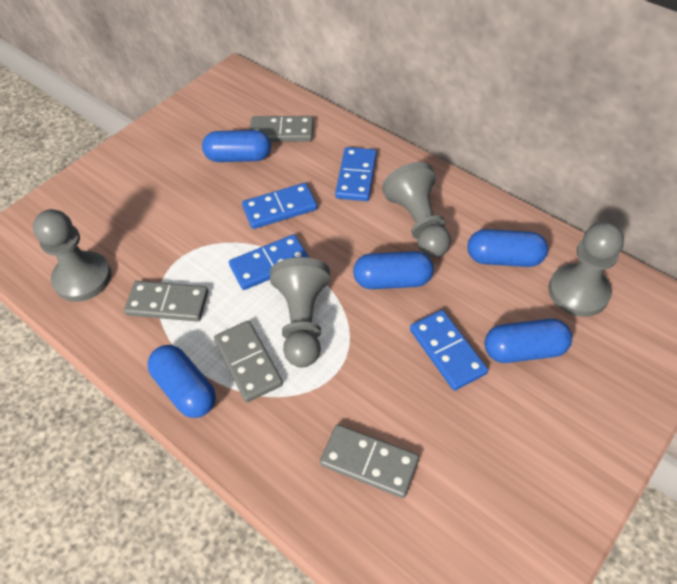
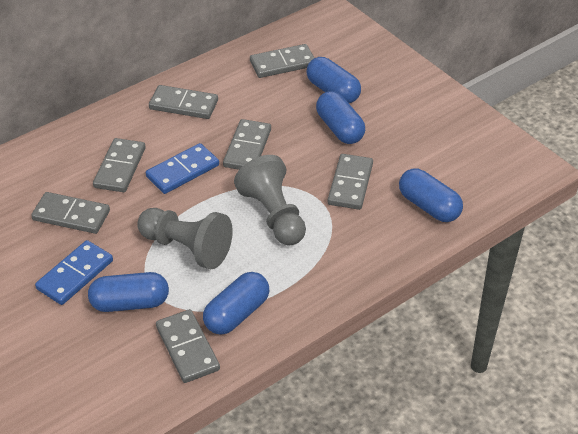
blue domino: 4 -> 2
grey domino: 4 -> 7
grey pawn: 4 -> 2

